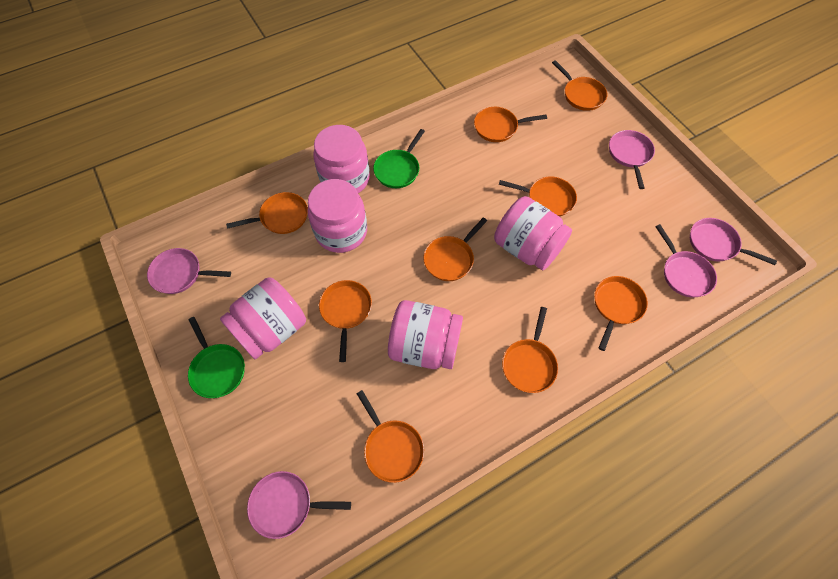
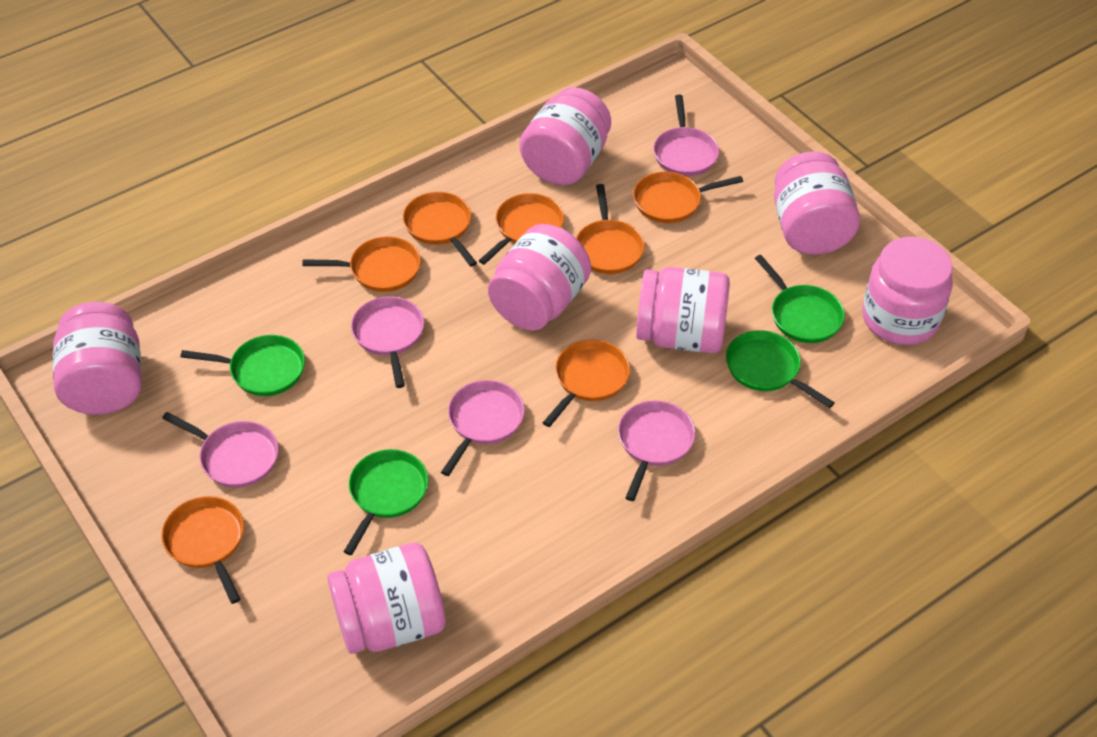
green pan: 2 -> 4
orange pan: 9 -> 7
pink jar: 5 -> 7

